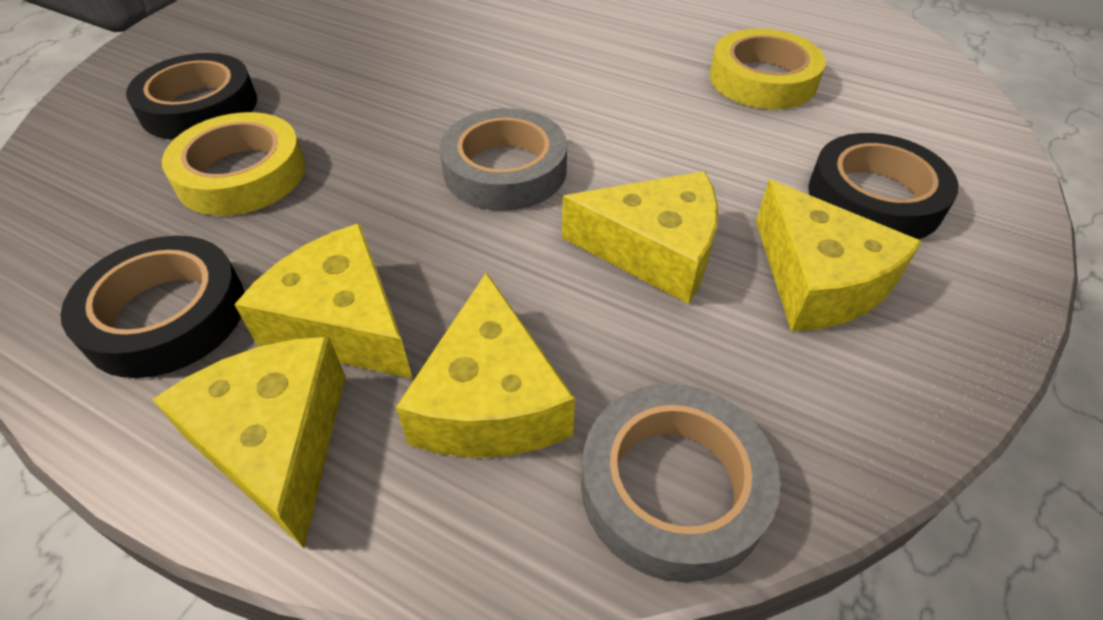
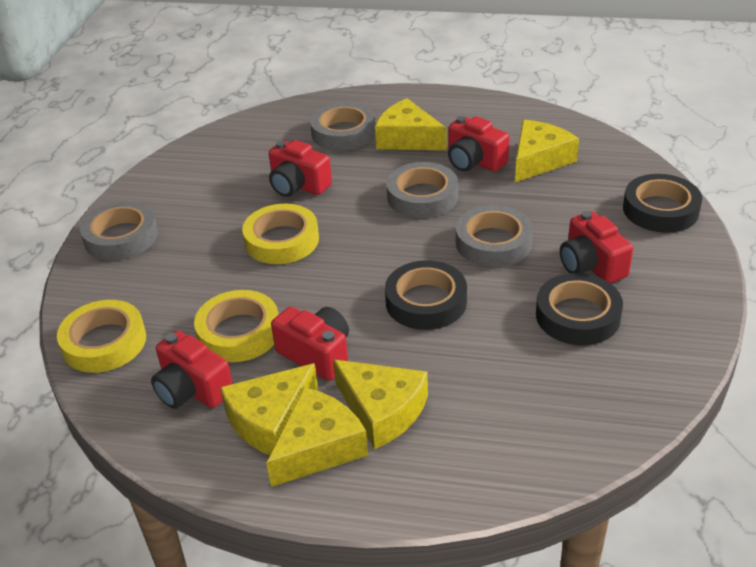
grey tape: 2 -> 4
red camera: 0 -> 5
yellow tape: 2 -> 3

